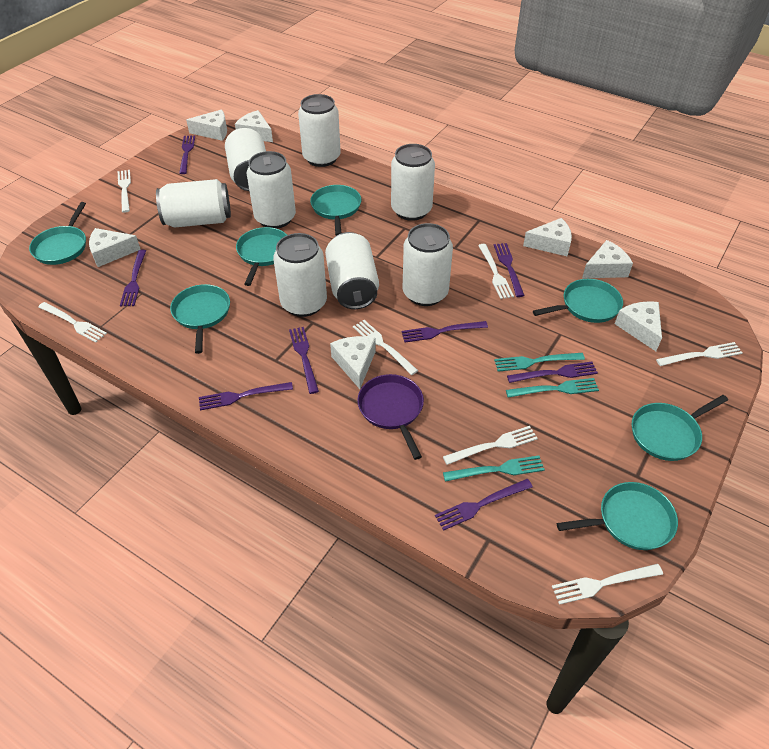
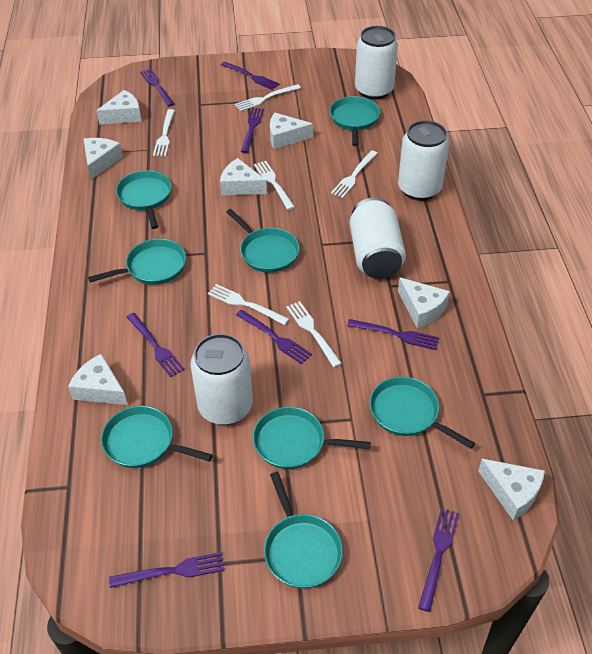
purple pan: 1 -> 0
turquoise fork: 3 -> 0
turquoise pan: 7 -> 8
white can: 8 -> 4
white fork: 7 -> 6

